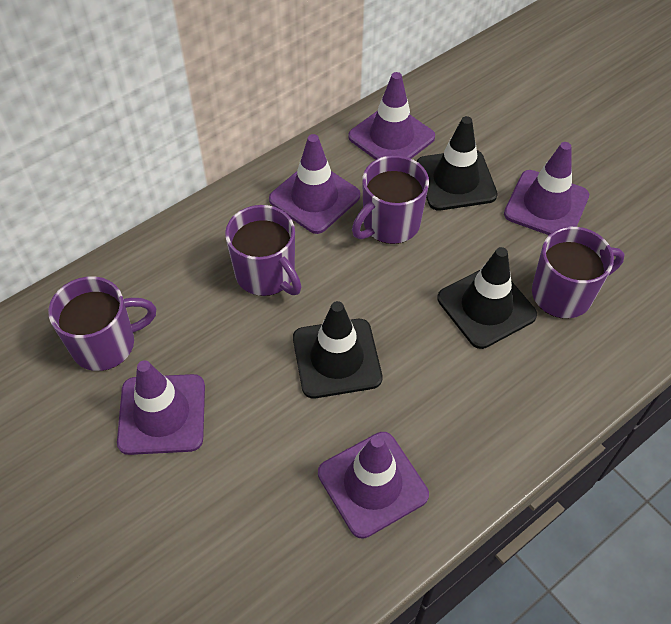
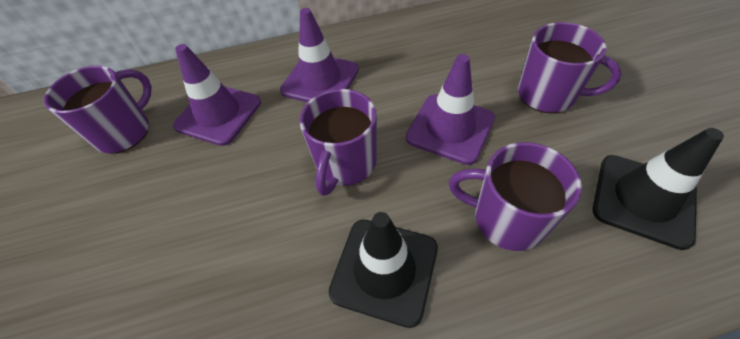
black traffic cone: 3 -> 2
purple traffic cone: 5 -> 3

